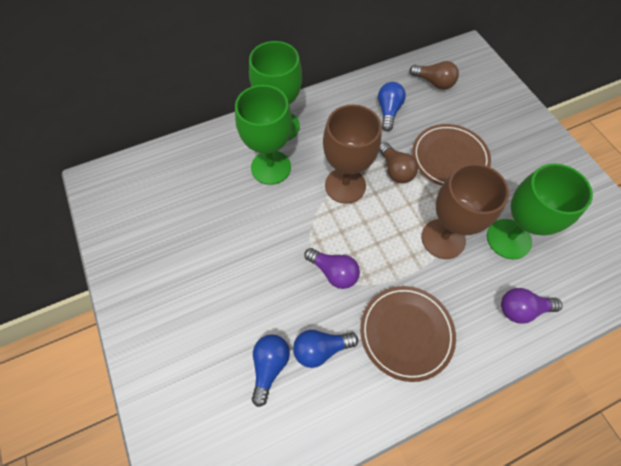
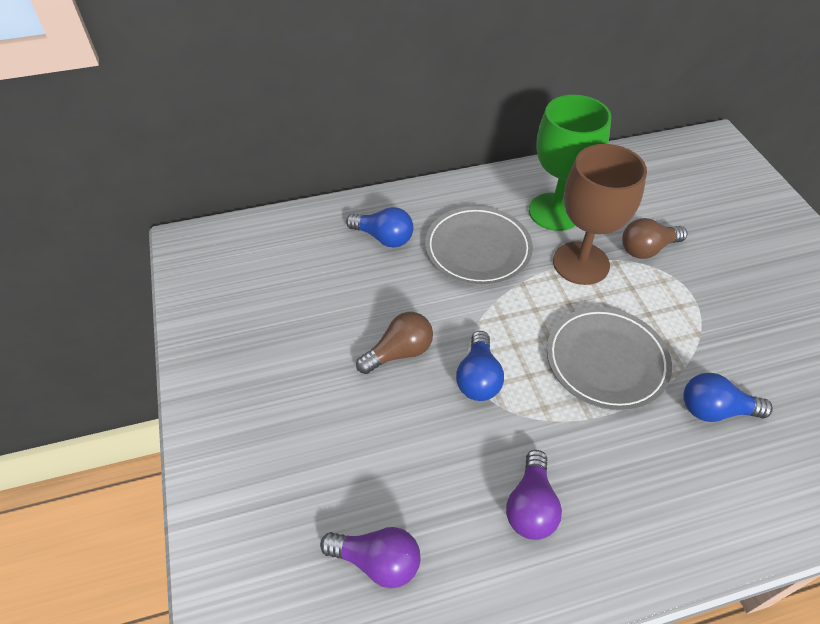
brown goblet: 2 -> 1
brown plate: 2 -> 0
green goblet: 3 -> 1
grey plate: 0 -> 2

